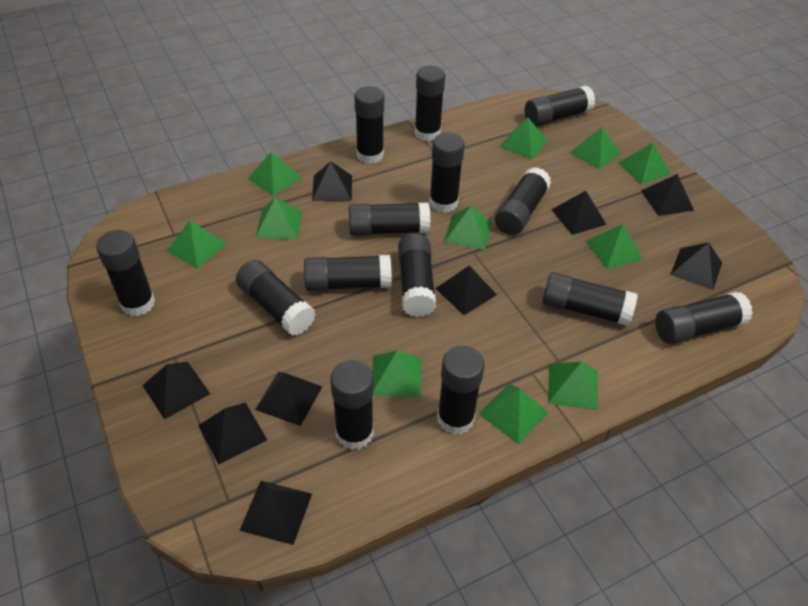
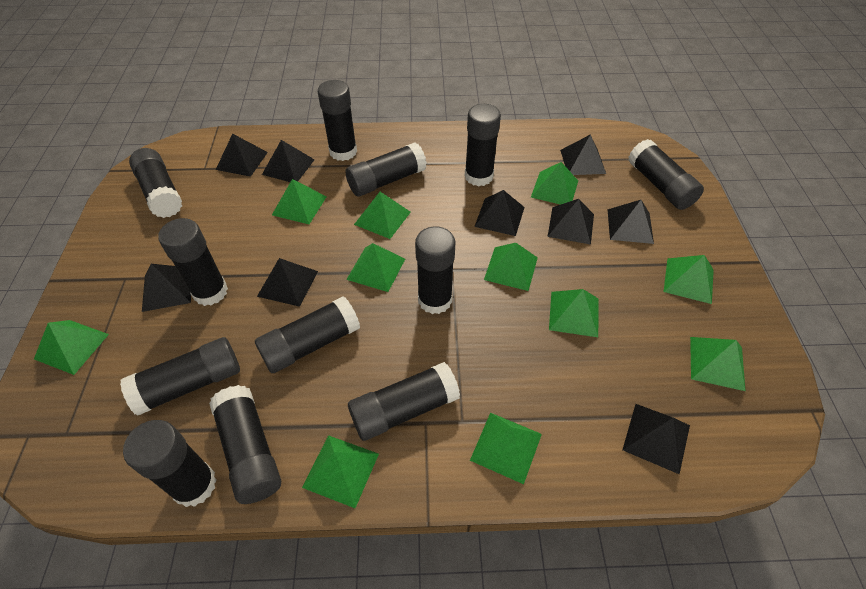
black glue stick: 14 -> 12

